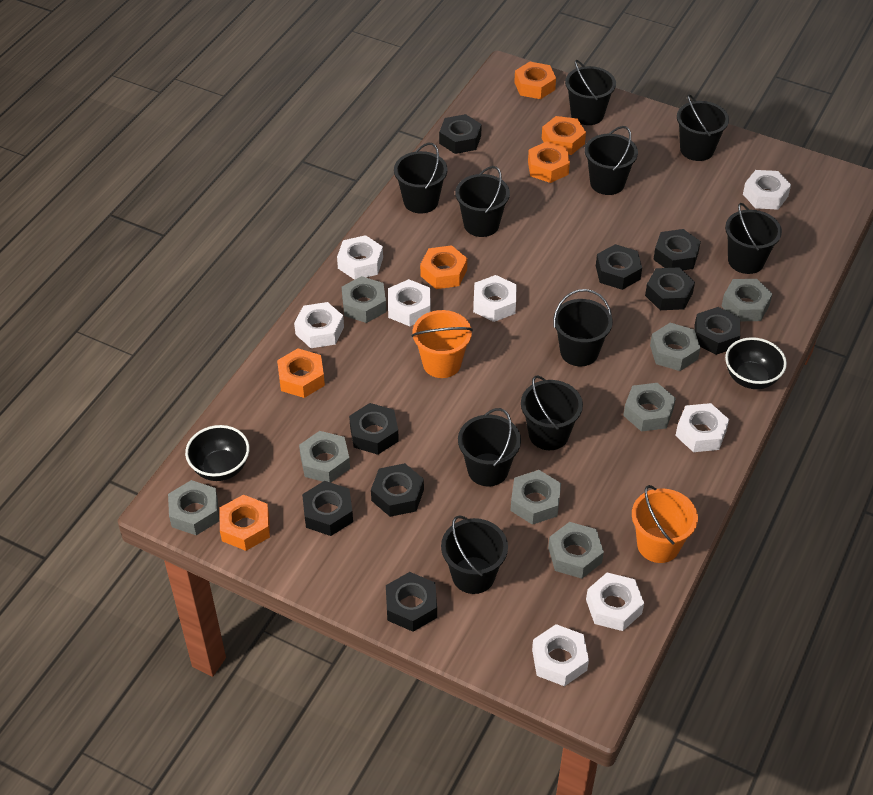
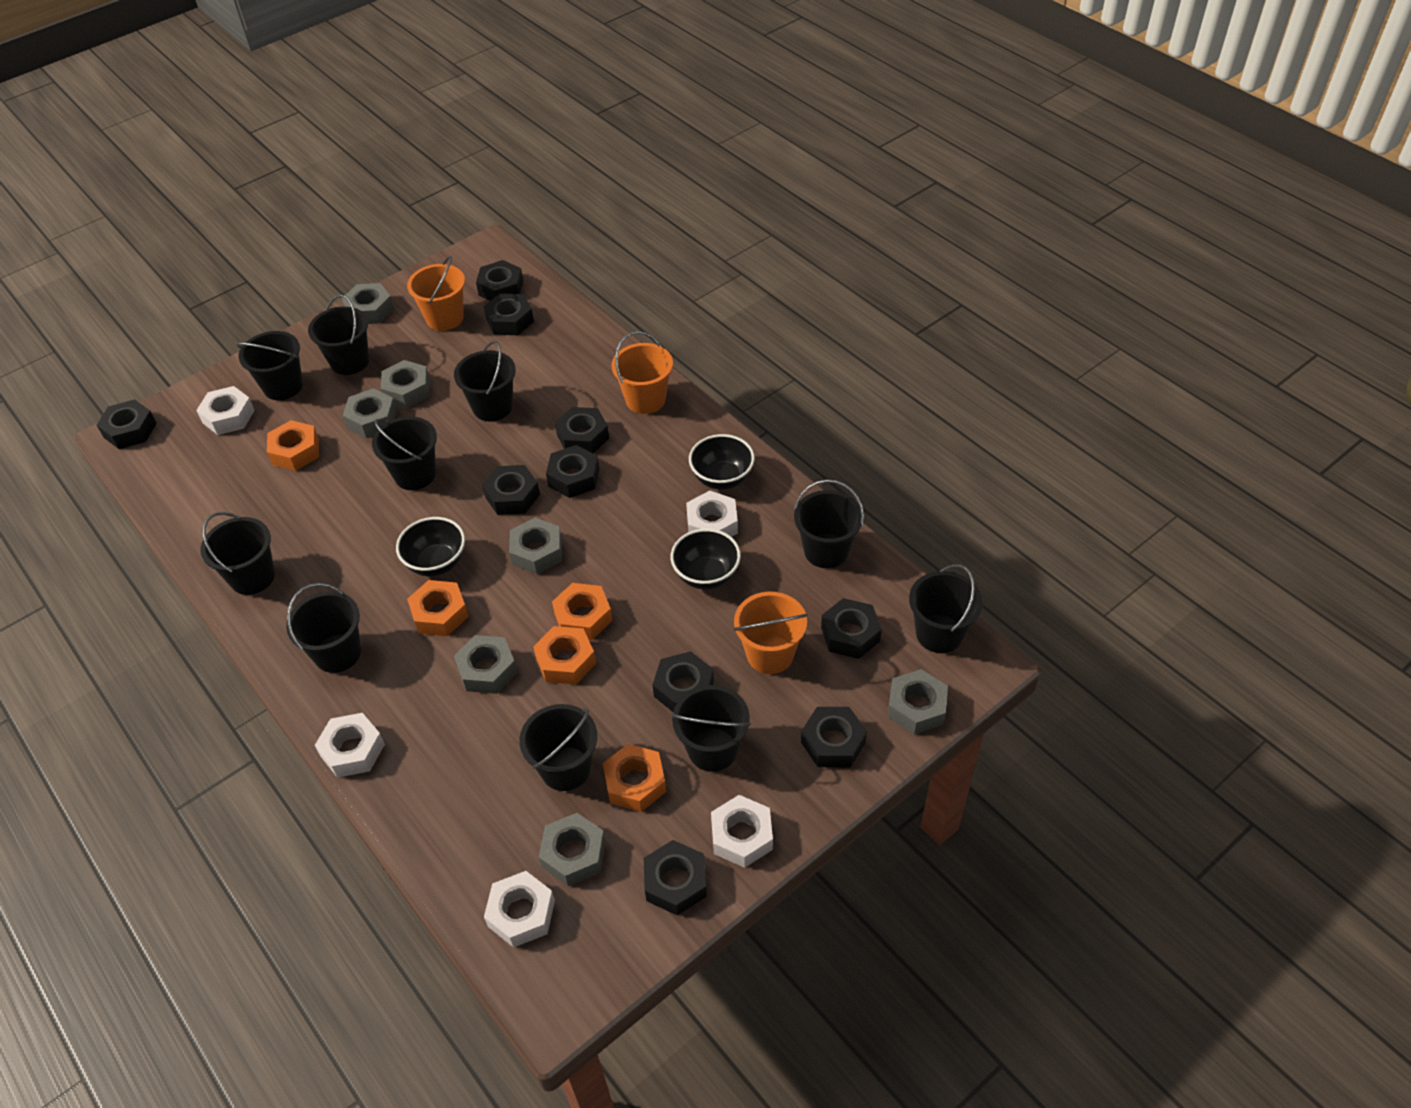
black bowl: 2 -> 3
black nut: 9 -> 10
grey nut: 8 -> 7
orange bucket: 2 -> 3
orange nut: 6 -> 5
white nut: 8 -> 5

